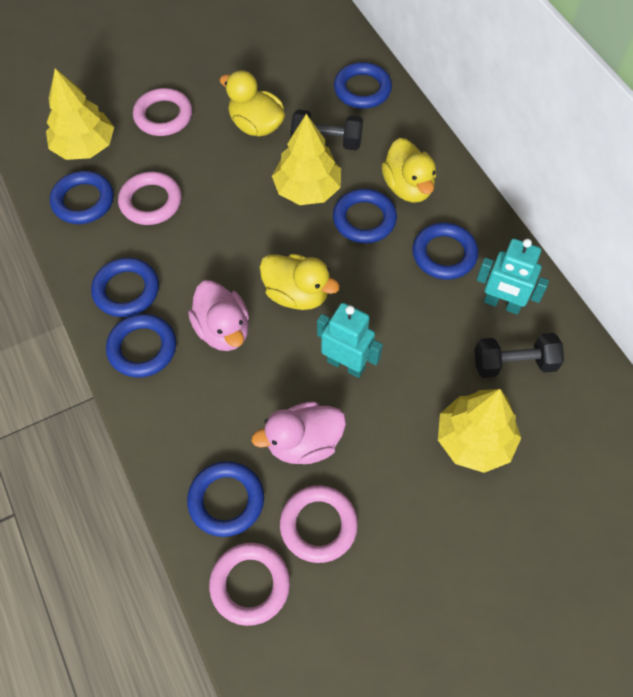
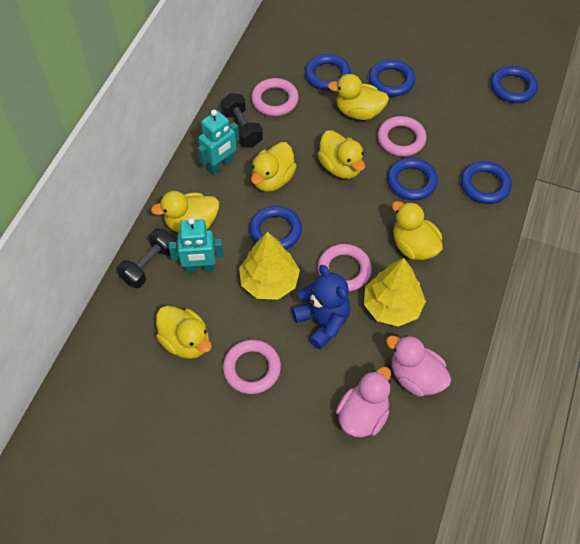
blue ring: 7 -> 6
blue teddy bear: 0 -> 1
yellow duck: 3 -> 6
yellow tree: 3 -> 2

